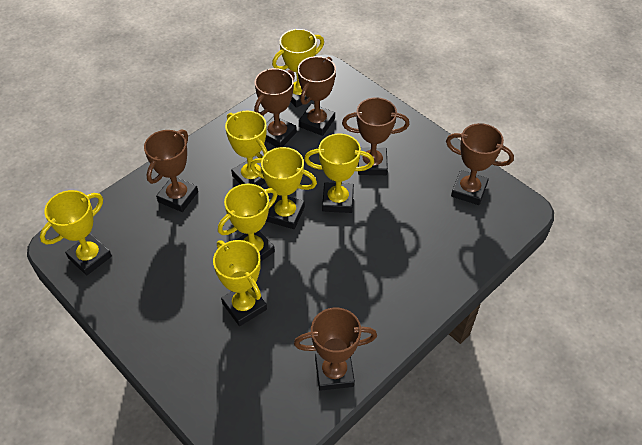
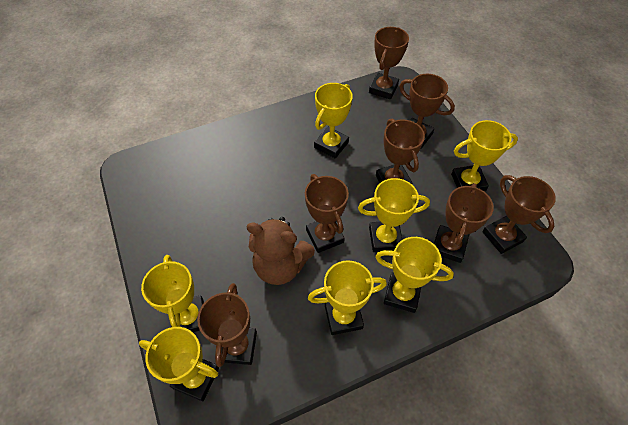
brown teddy bear: 0 -> 1
brown trophy: 6 -> 7

